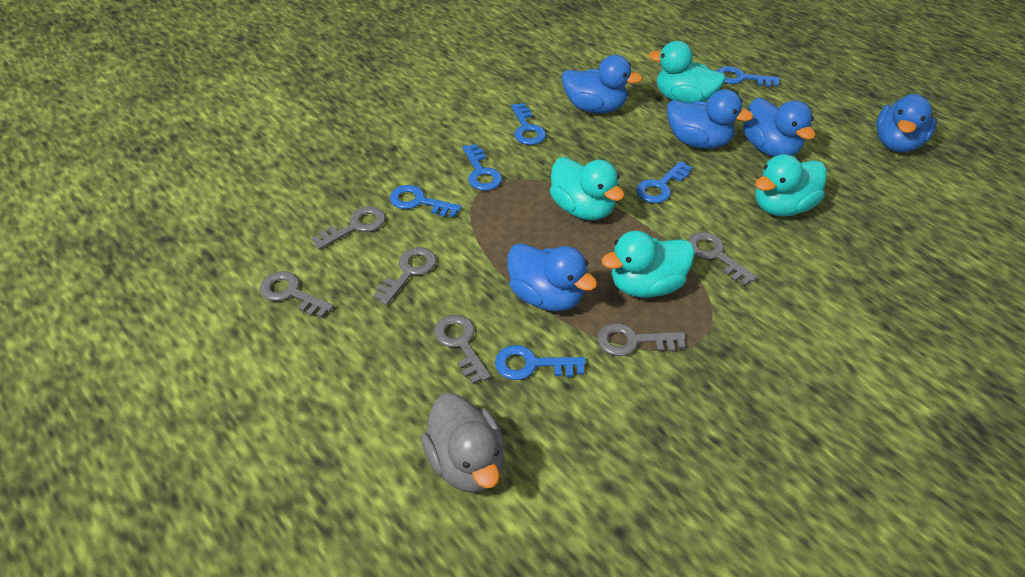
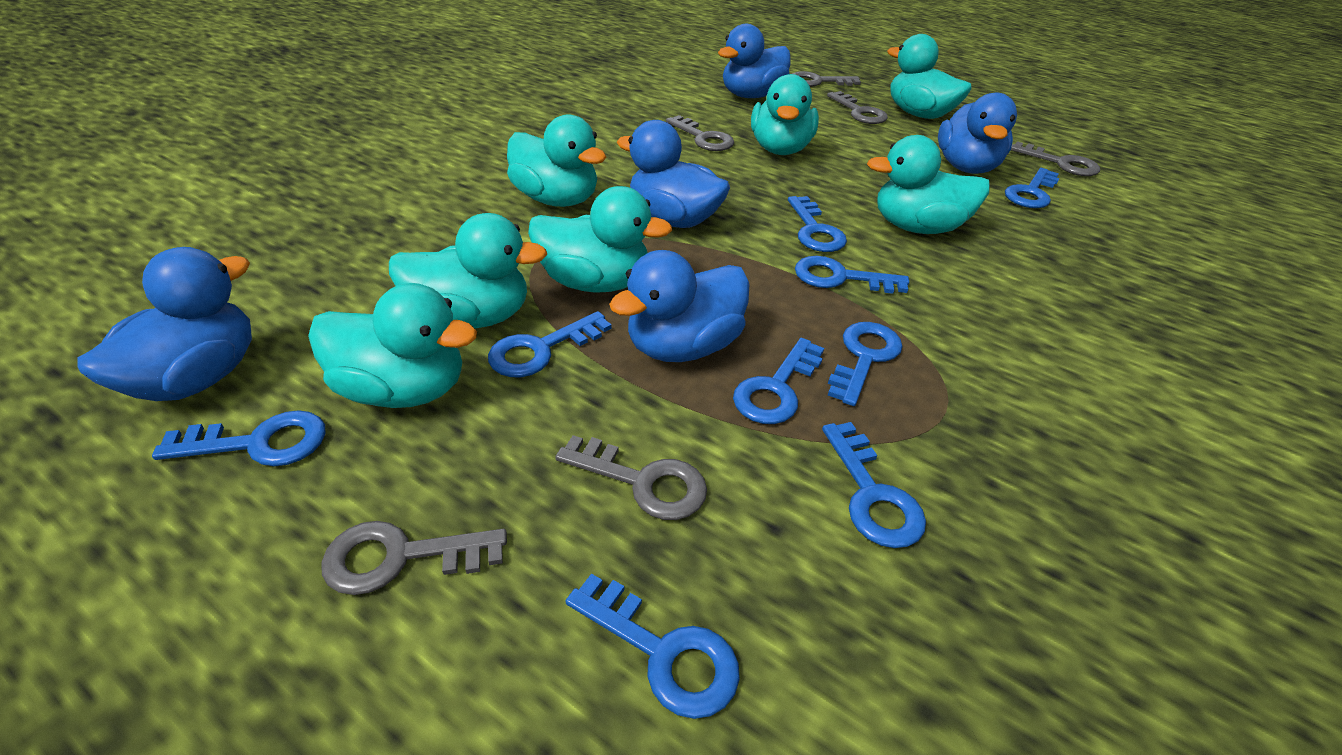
blue key: 6 -> 9
grey duck: 1 -> 0
turquoise duck: 4 -> 7

